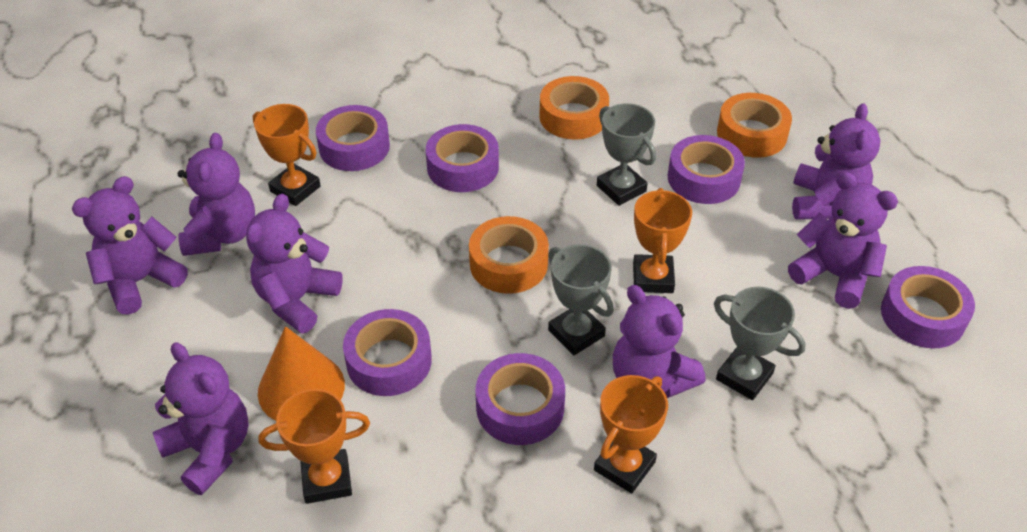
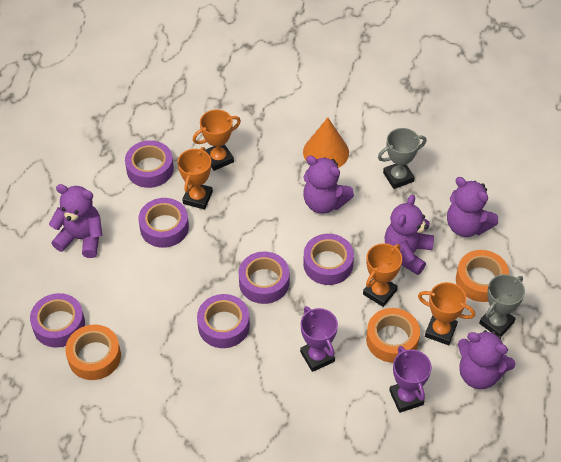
grey trophy: 3 -> 2
purple teddy bear: 7 -> 5
purple trophy: 0 -> 2

